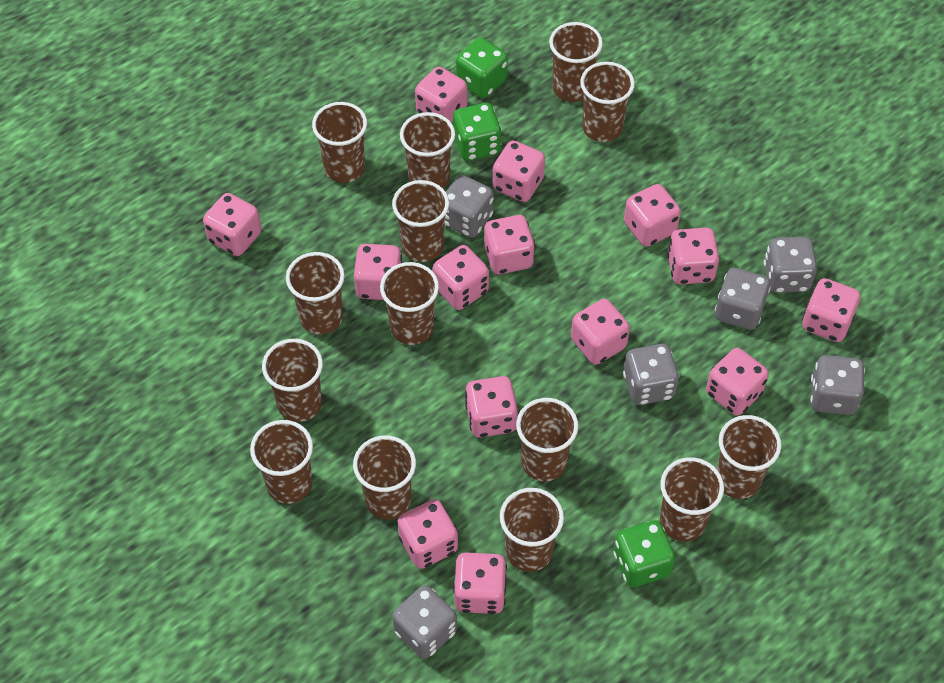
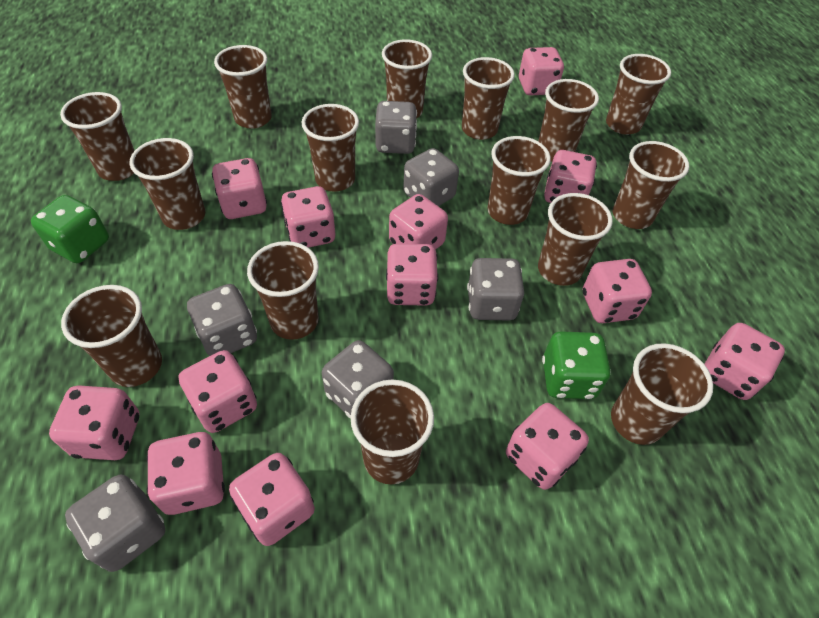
brown cup: 14 -> 15
green dice: 3 -> 2
pink dice: 14 -> 13

